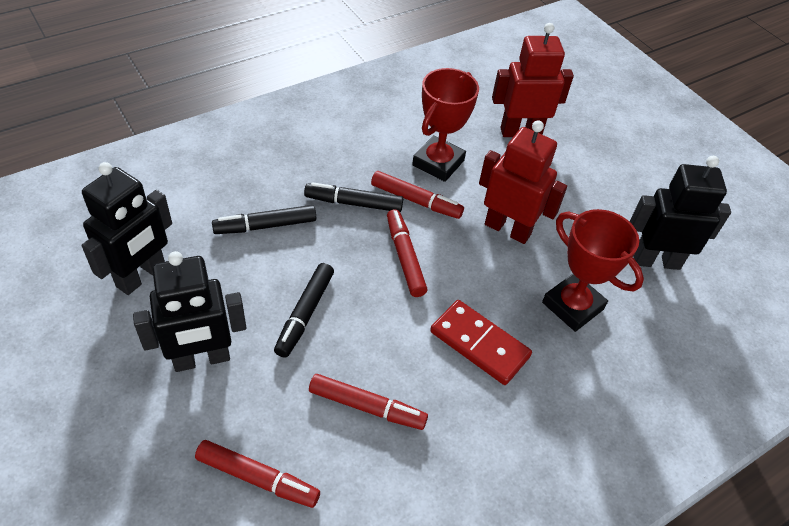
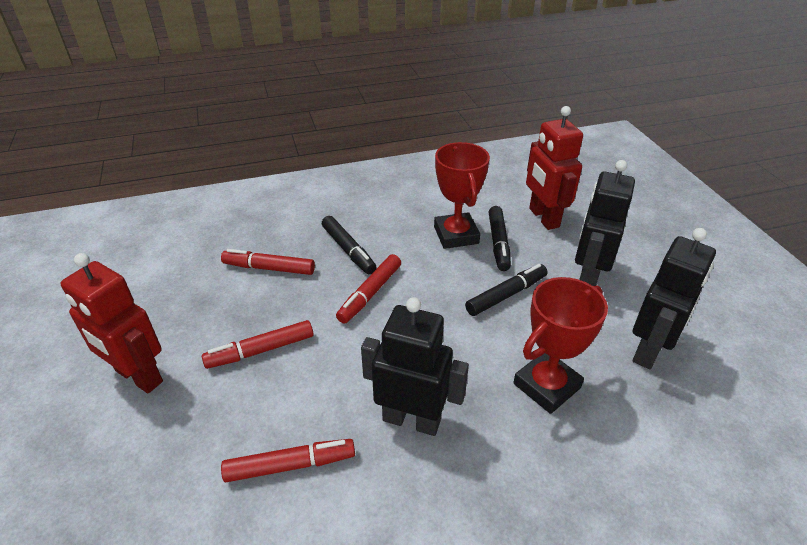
red domino: 1 -> 0

